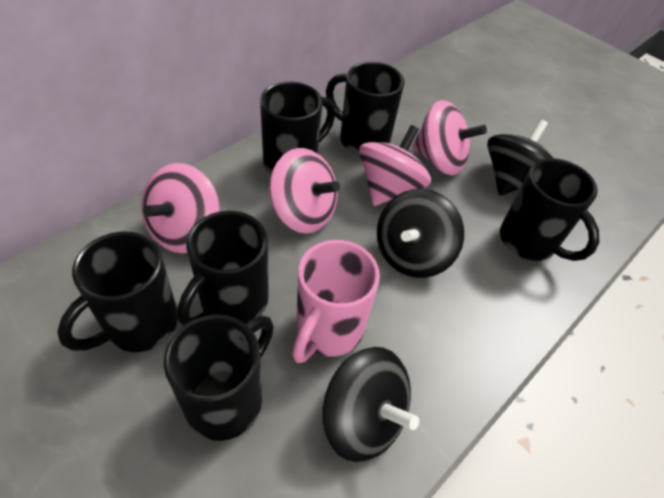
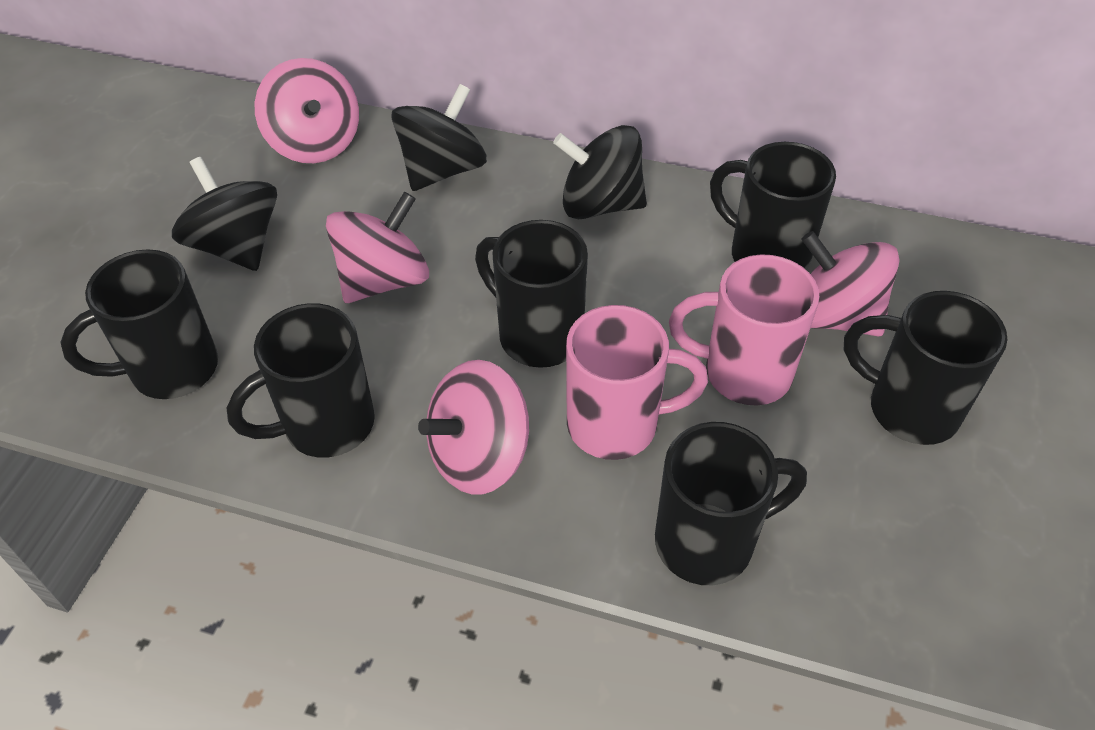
pink mug: 1 -> 2

